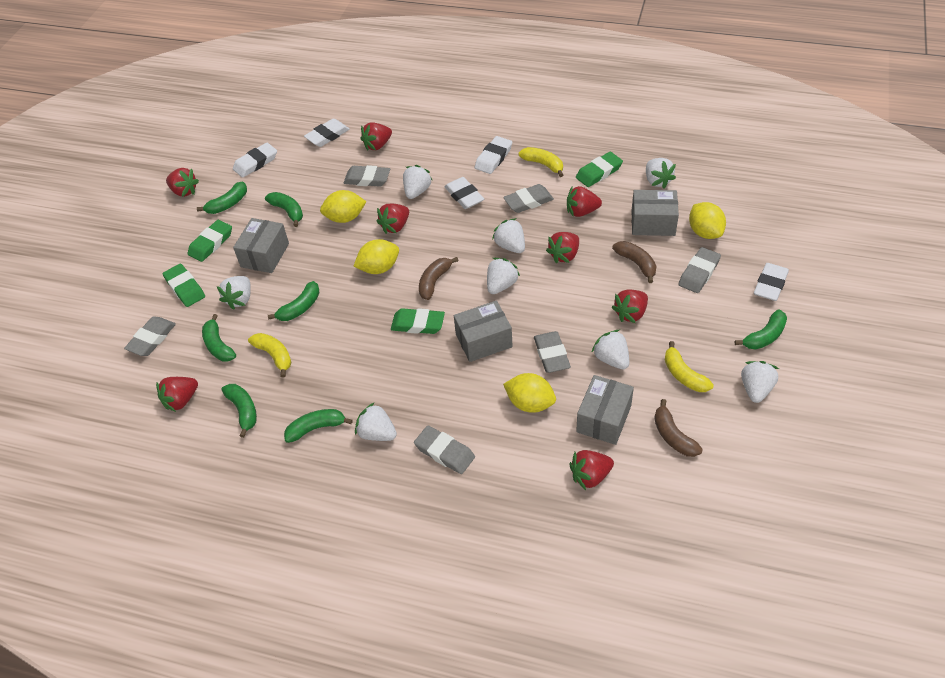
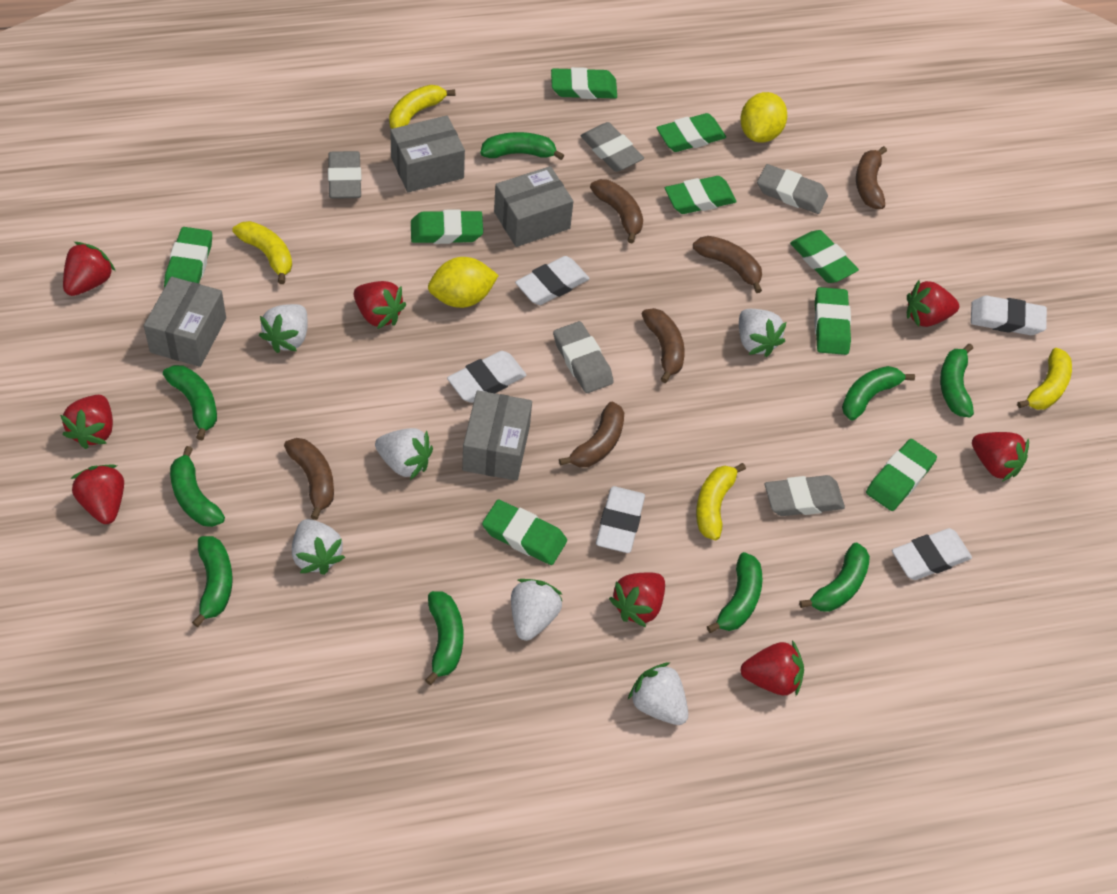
brown banana: 3 -> 6
green banana: 7 -> 9
green eraser: 4 -> 9
grey eraser: 6 -> 5
white strawberry: 8 -> 6
yellow banana: 3 -> 4
yellow lemon: 4 -> 2

